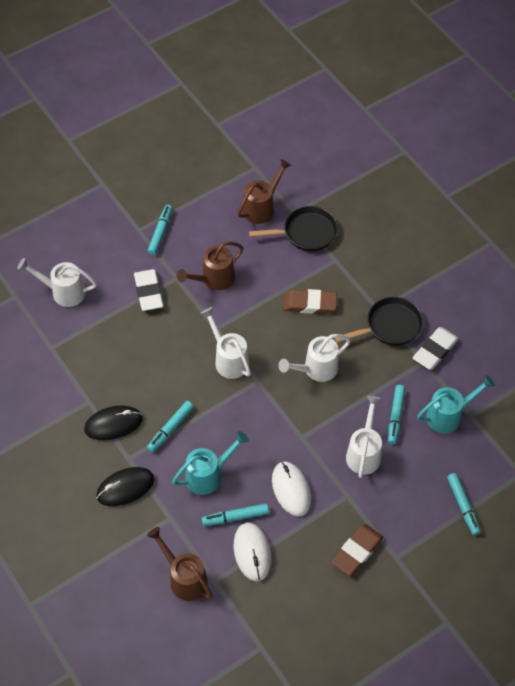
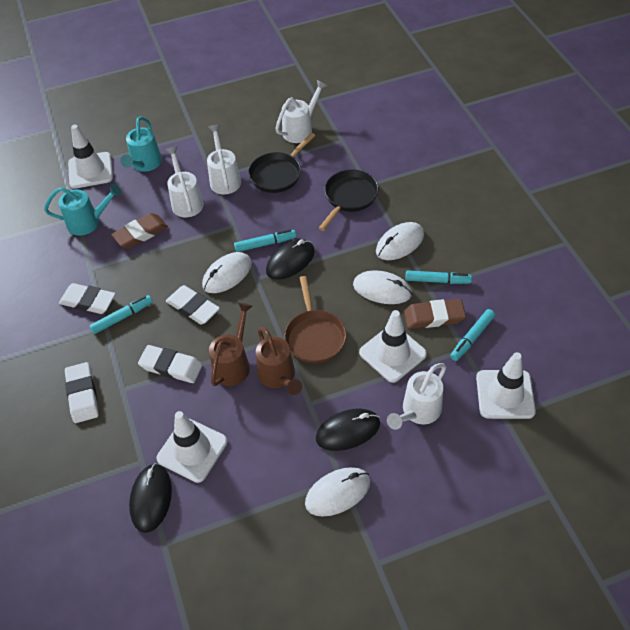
black mouse: 2 -> 3
brown pan: 0 -> 1
brown watering can: 3 -> 2
turquoise marker: 5 -> 4
white eraser: 2 -> 4
white mouse: 2 -> 4
white traffic cone: 0 -> 4

